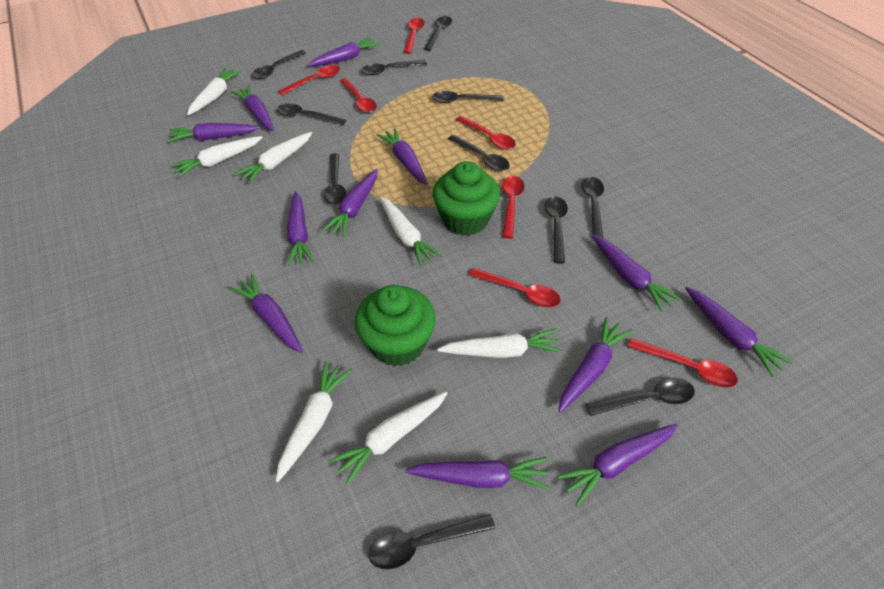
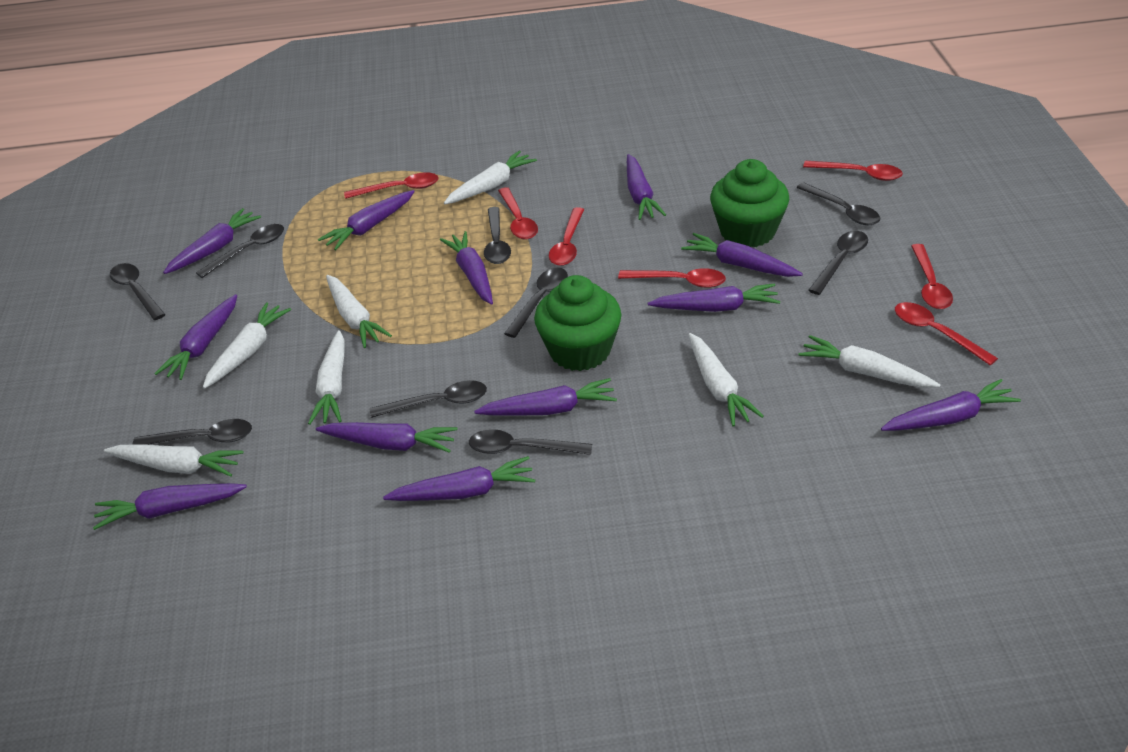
black spoon: 11 -> 9

